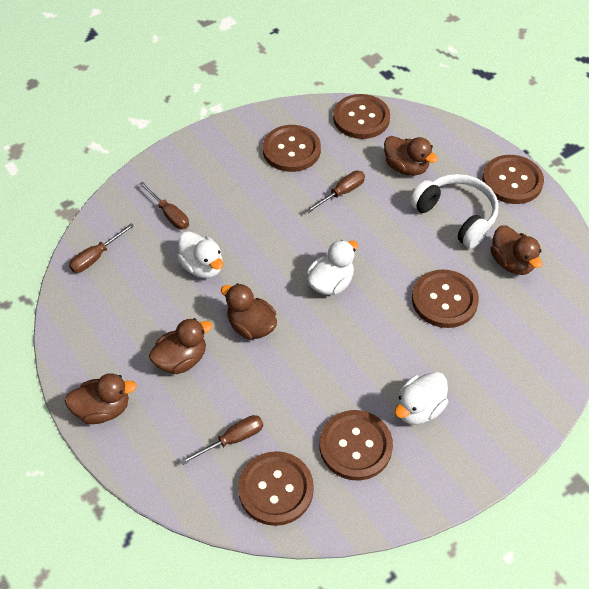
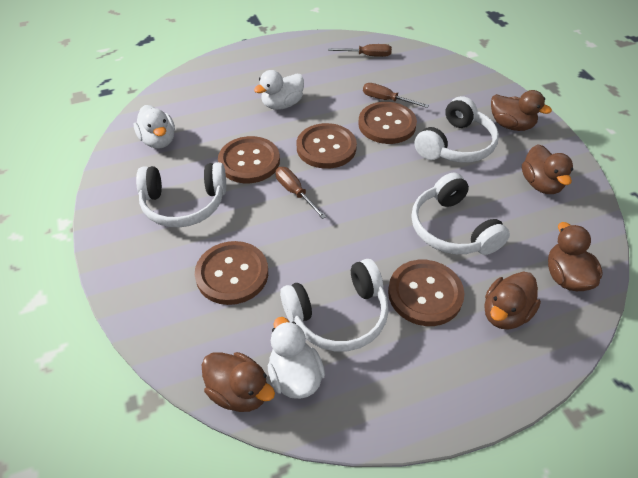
brown button: 6 -> 5
brown screwdriver: 4 -> 3
white headphones: 1 -> 4

